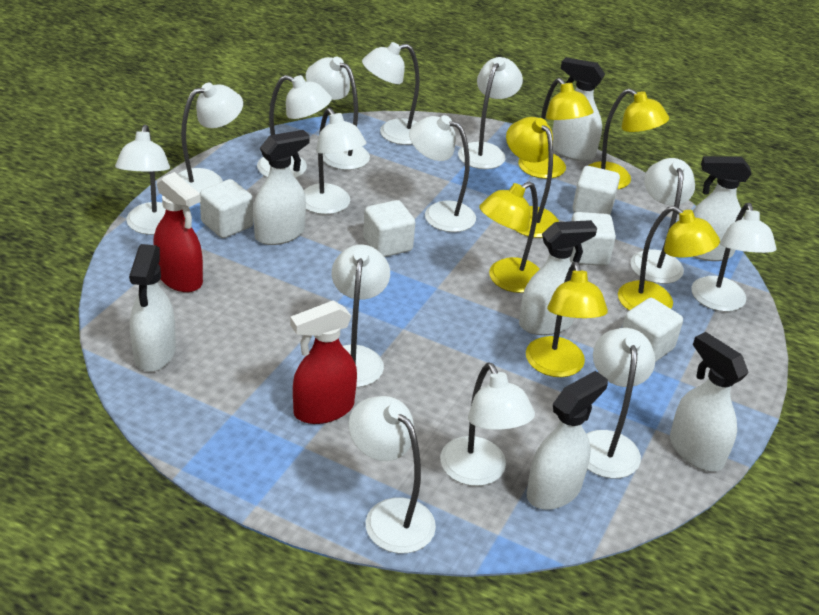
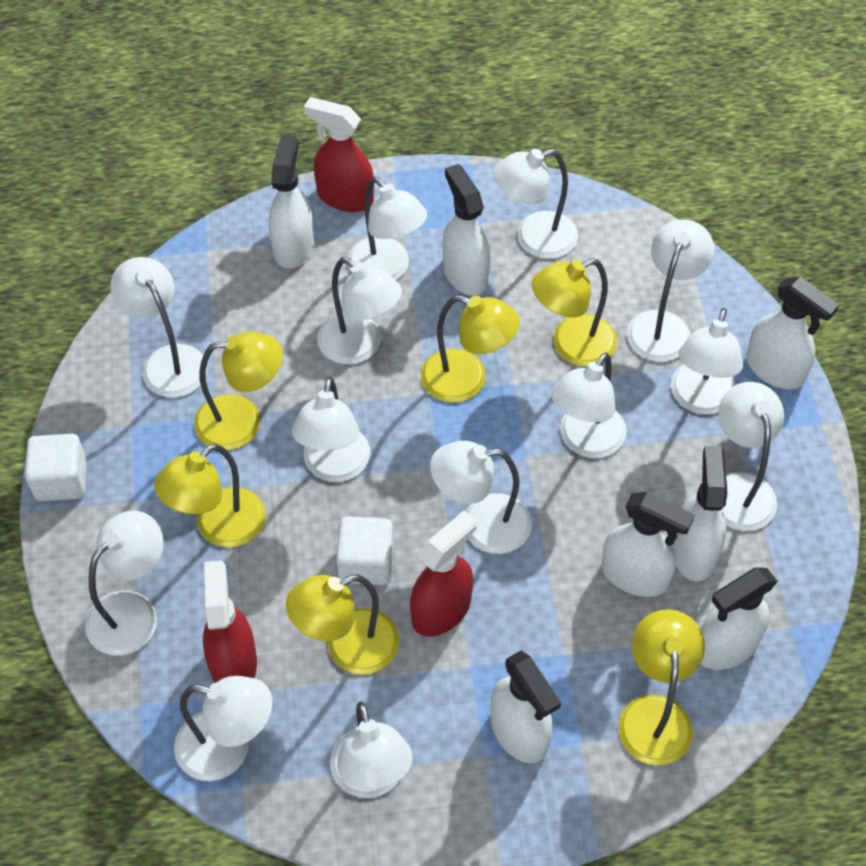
red spray bottle: 2 -> 3
white cube: 5 -> 2
white lamp: 14 -> 13

